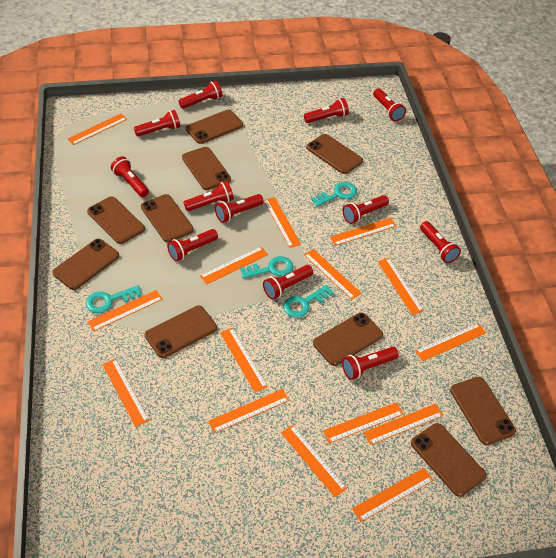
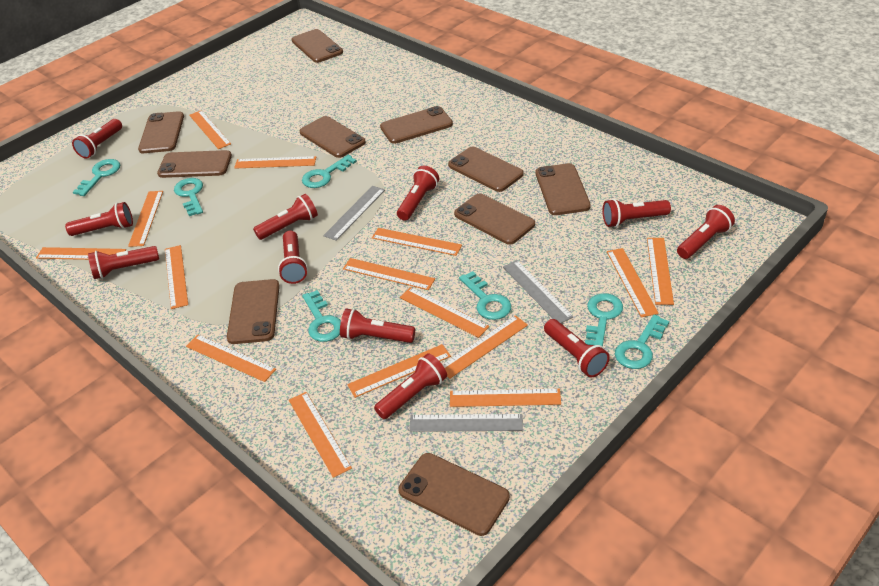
grey ruler: 0 -> 3
red flashlight: 12 -> 11
turquoise key: 4 -> 7

